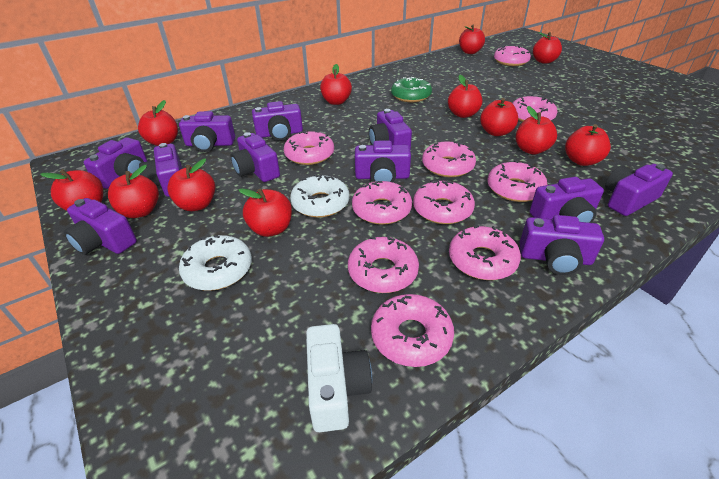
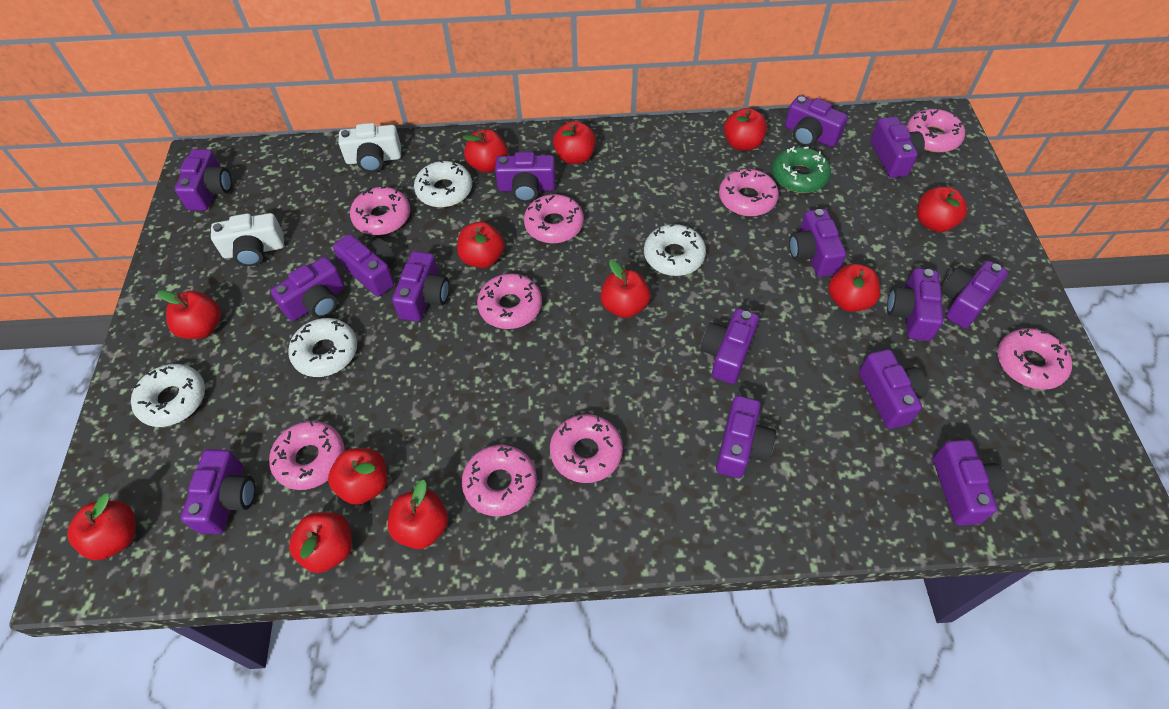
pink donut: 10 -> 9
purple camera: 11 -> 15
white camera: 1 -> 2
white donut: 2 -> 4

